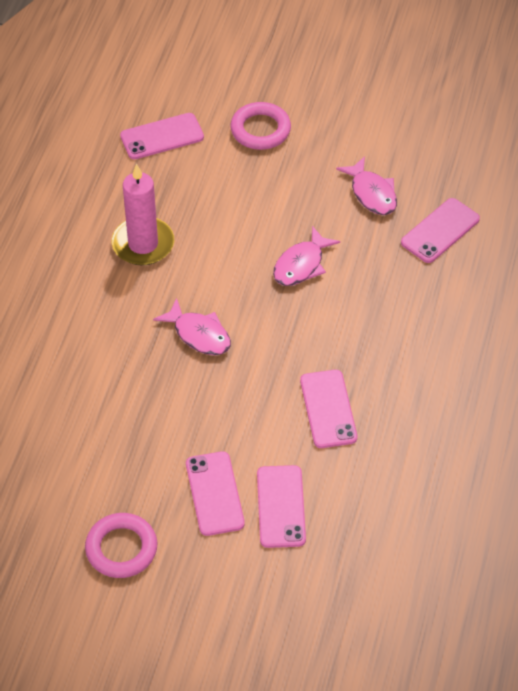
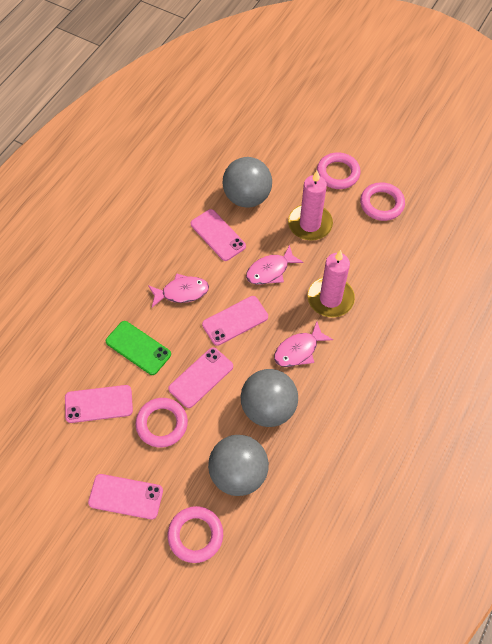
green phone: 0 -> 1
grey ball: 0 -> 3
pink candle: 1 -> 2
pink ring: 2 -> 4

